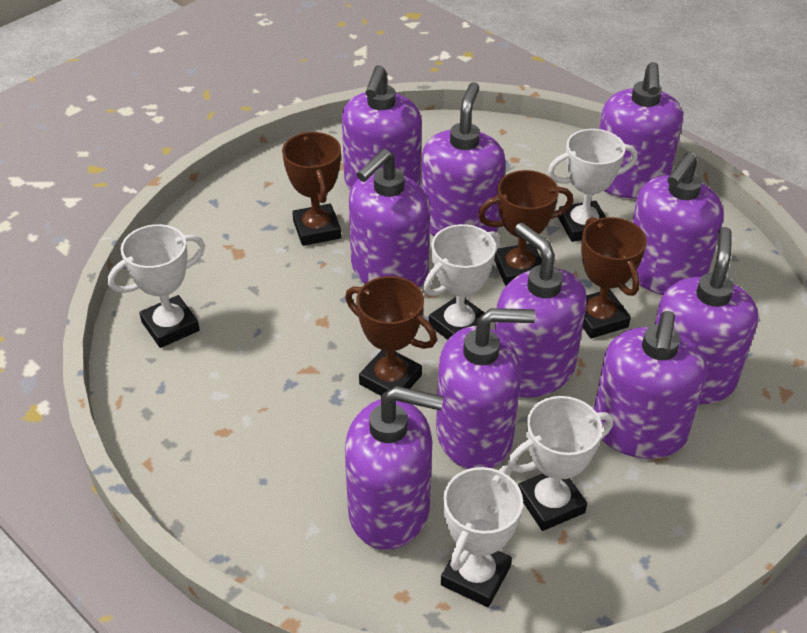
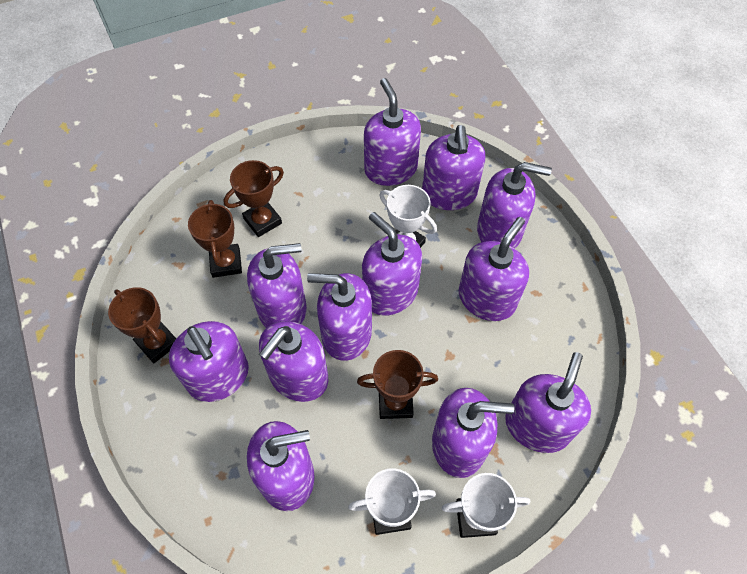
purple soap dispenser: 10 -> 12
white trophy: 5 -> 3

